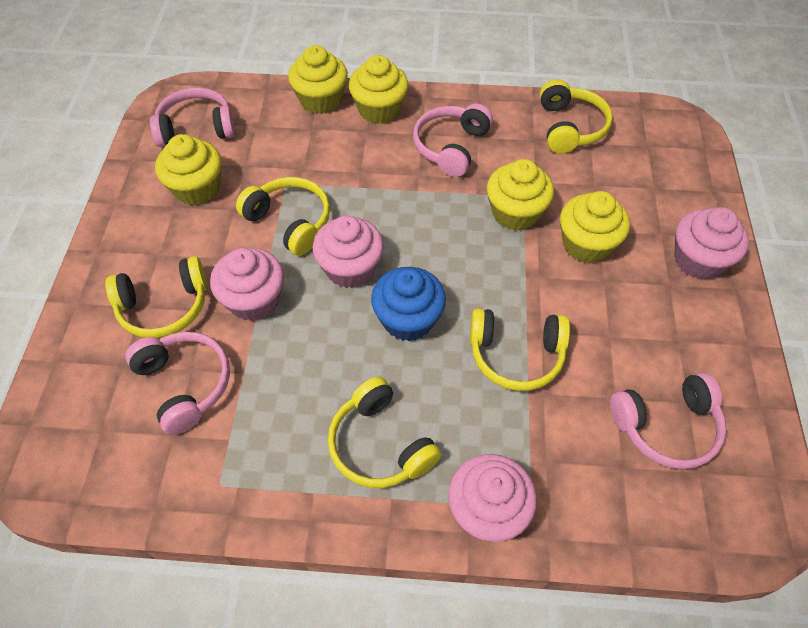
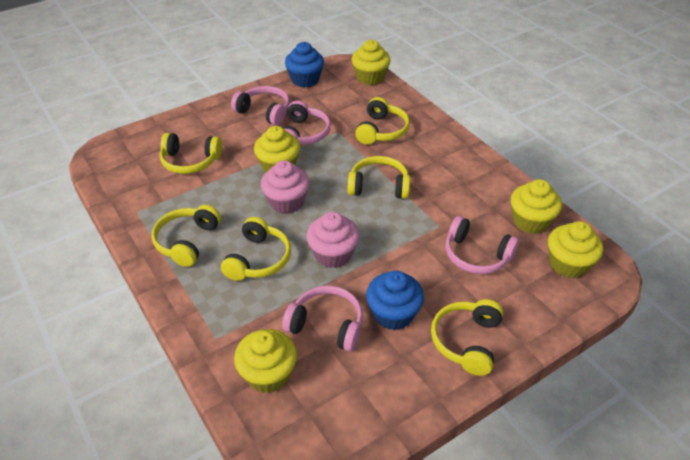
blue cupcake: 1 -> 2
pink cupcake: 4 -> 2
yellow headphones: 5 -> 6

